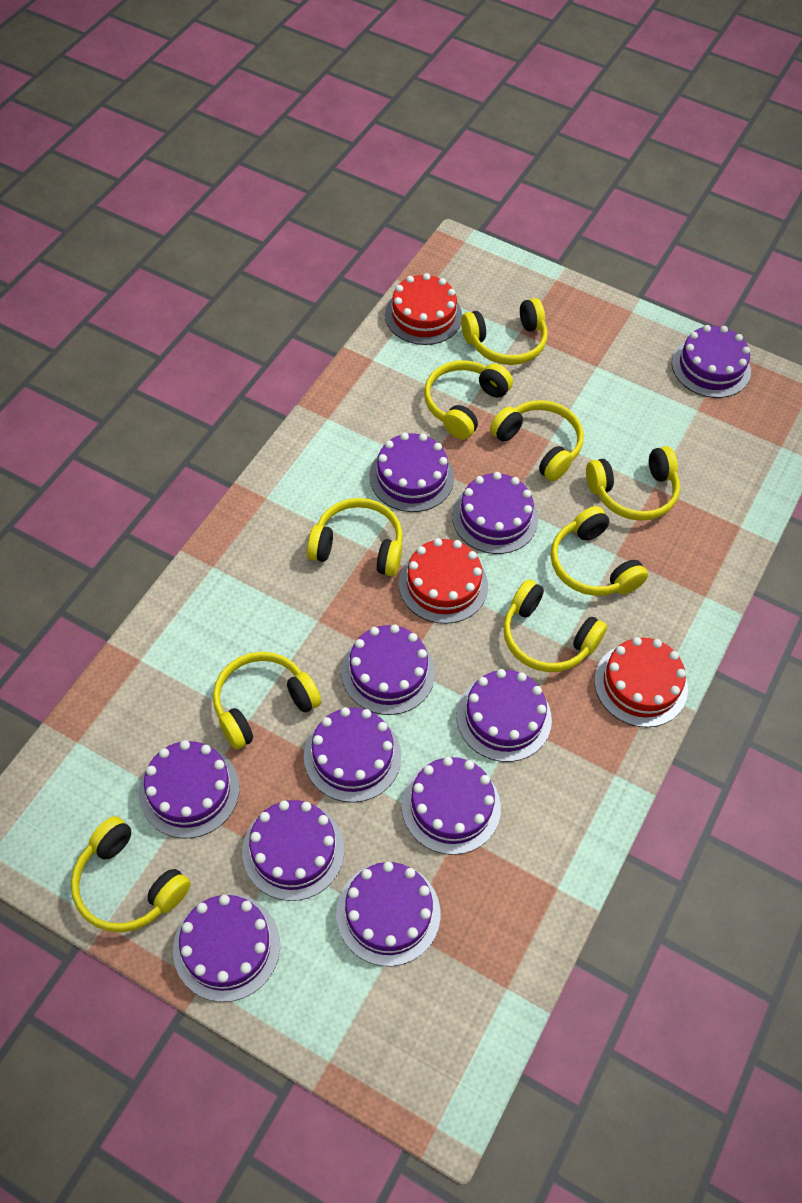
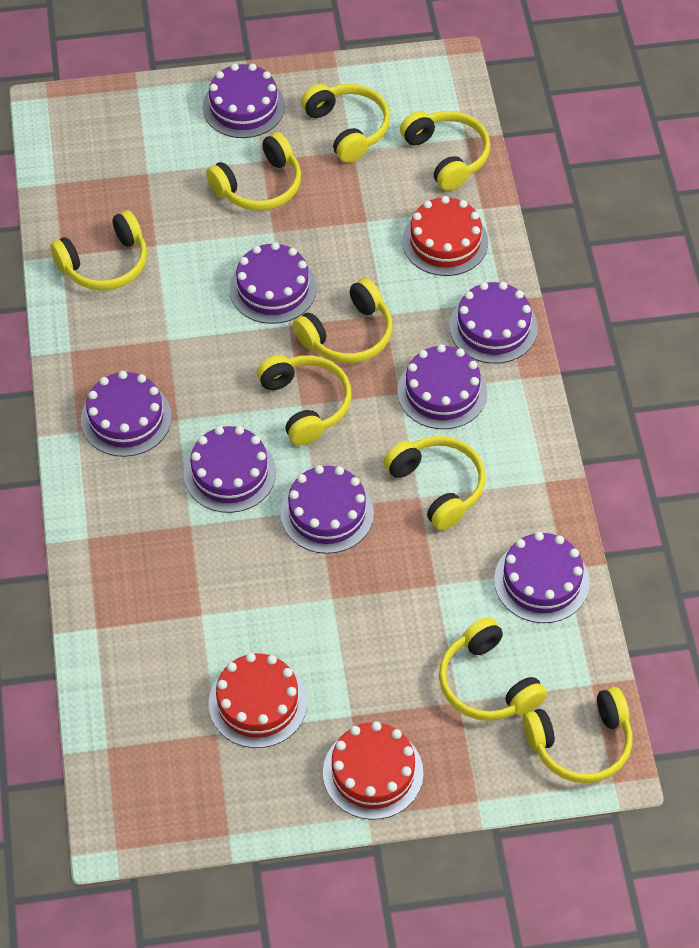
purple cake: 11 -> 8

